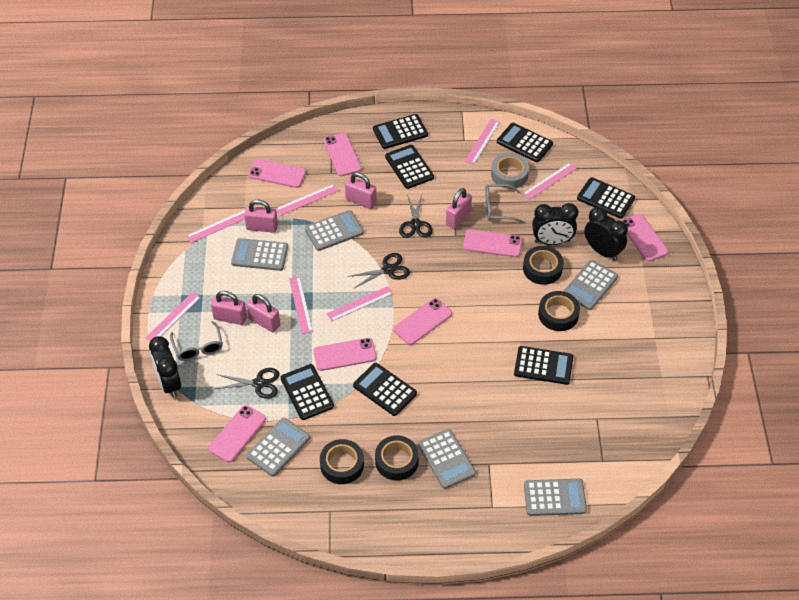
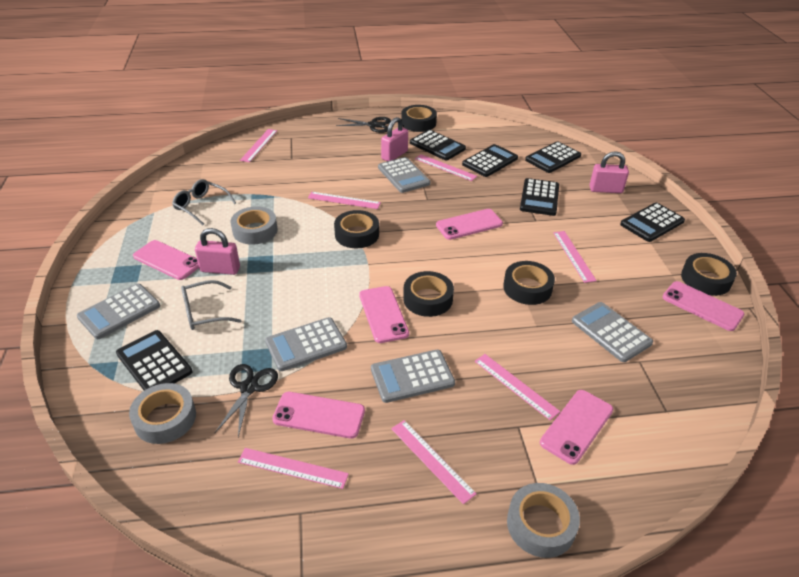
black calculator: 7 -> 6
black clock: 3 -> 0
black scissors: 3 -> 2
black tape: 4 -> 5
grey calculator: 6 -> 5
grey tape: 1 -> 3
pink padlock: 5 -> 3
pink phone: 7 -> 6

